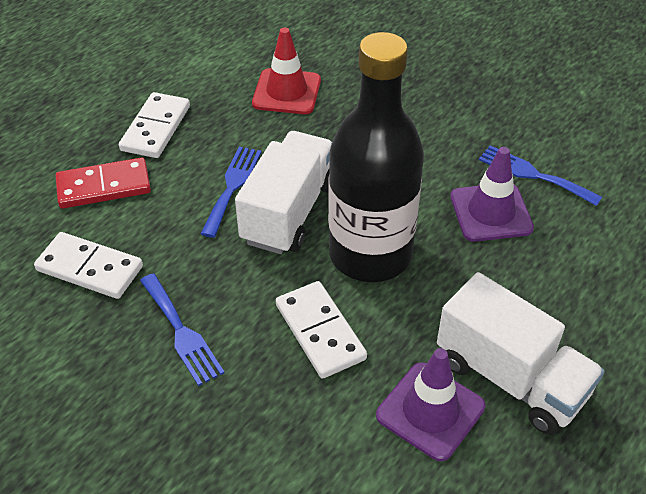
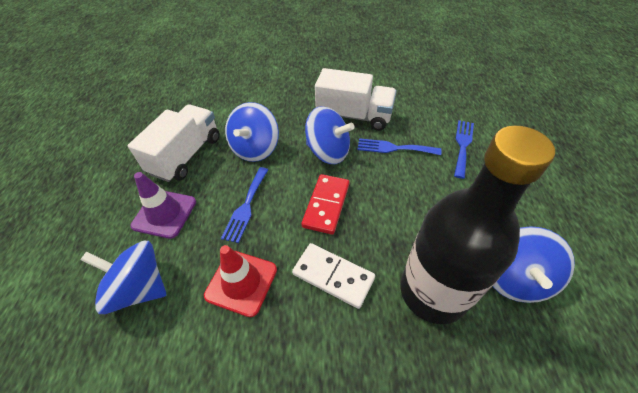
blue spinning top: 0 -> 4
purple traffic cone: 2 -> 1
white domino: 3 -> 1

